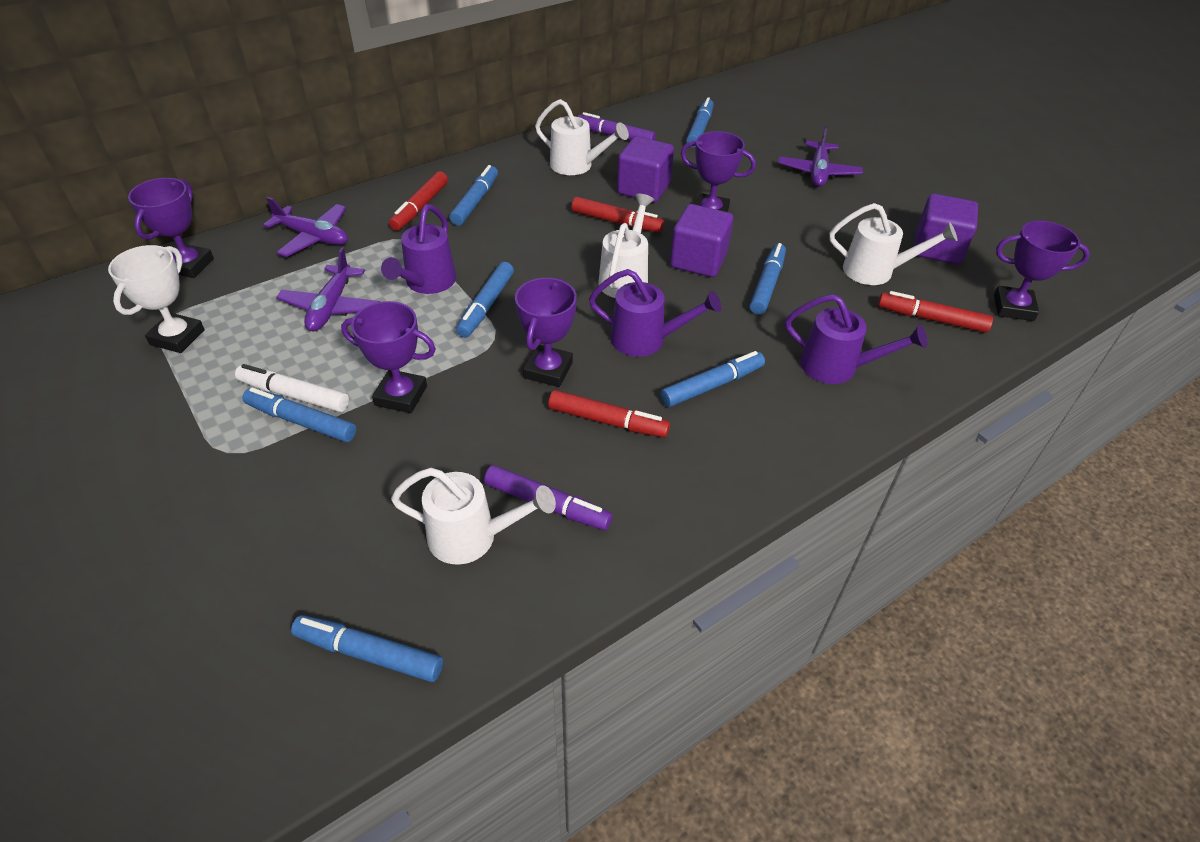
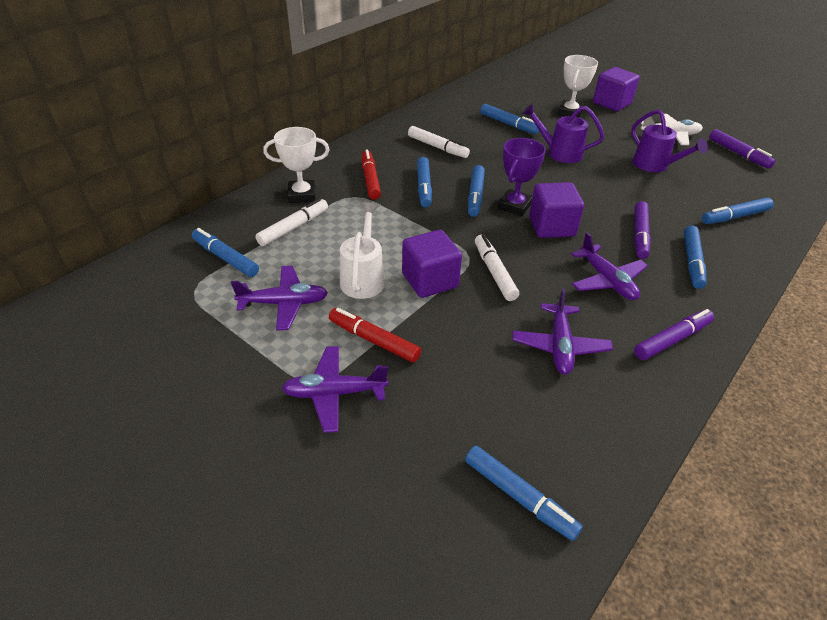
purple marker: 2 -> 3
purple plane: 3 -> 4
purple trophy: 5 -> 1
purple watering can: 3 -> 2
red marker: 4 -> 2
white marker: 1 -> 3
white plane: 0 -> 1
white trophy: 1 -> 2
white watering can: 4 -> 1

